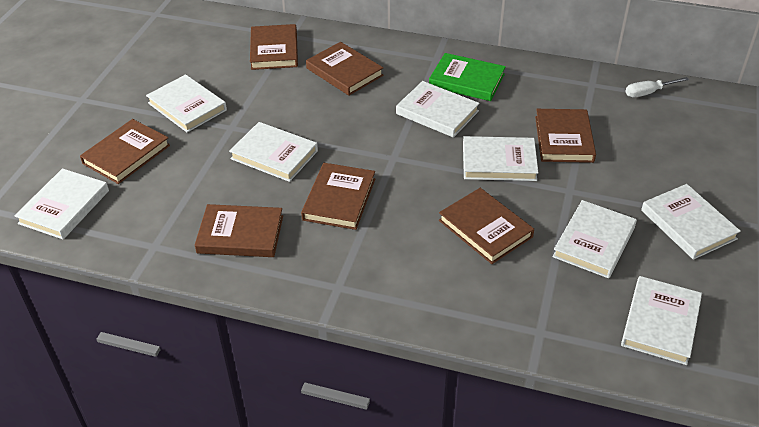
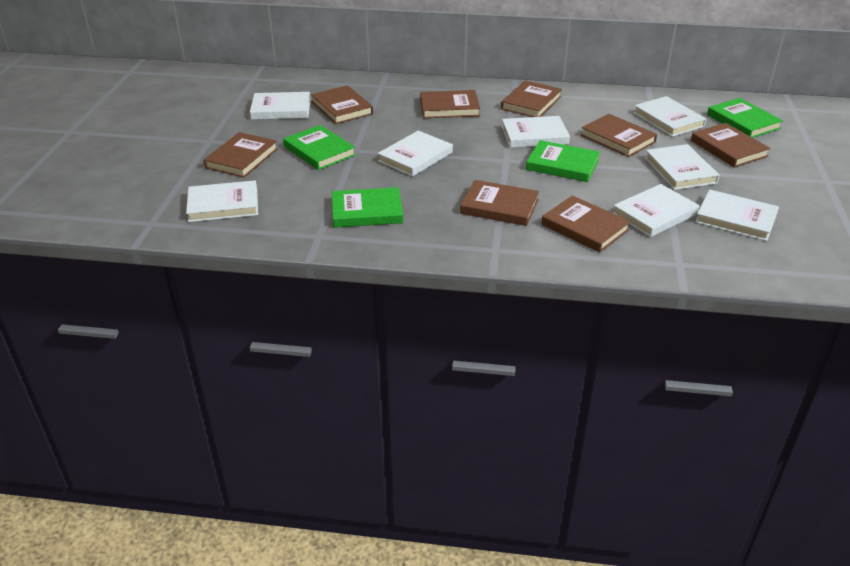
brown book: 7 -> 8
green book: 1 -> 4
white screwdriver: 1 -> 0

